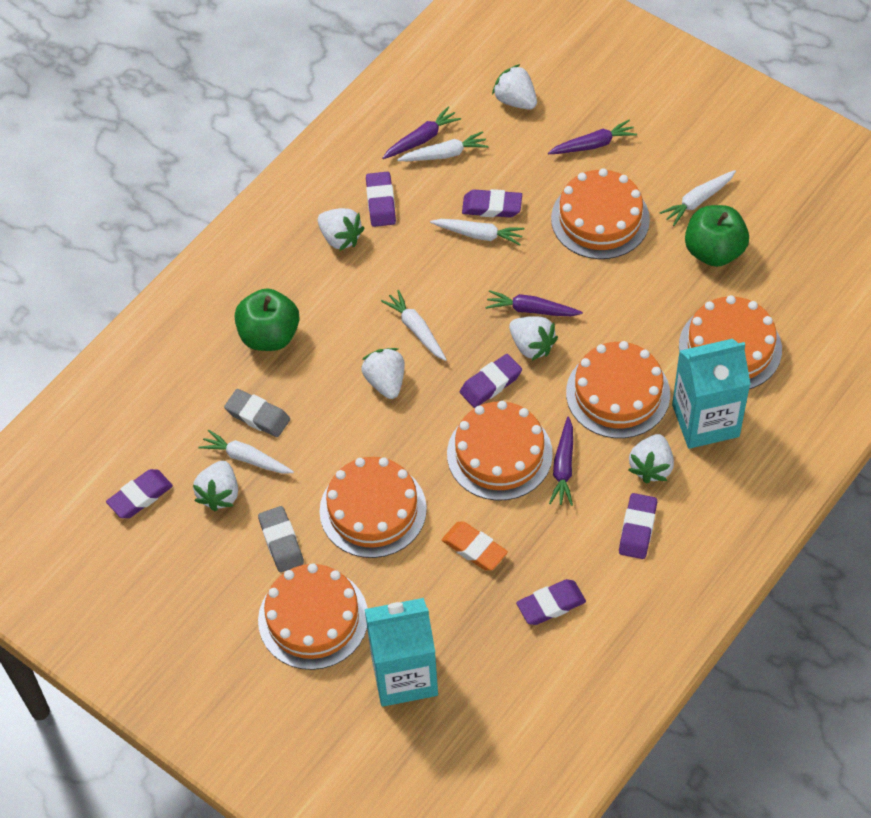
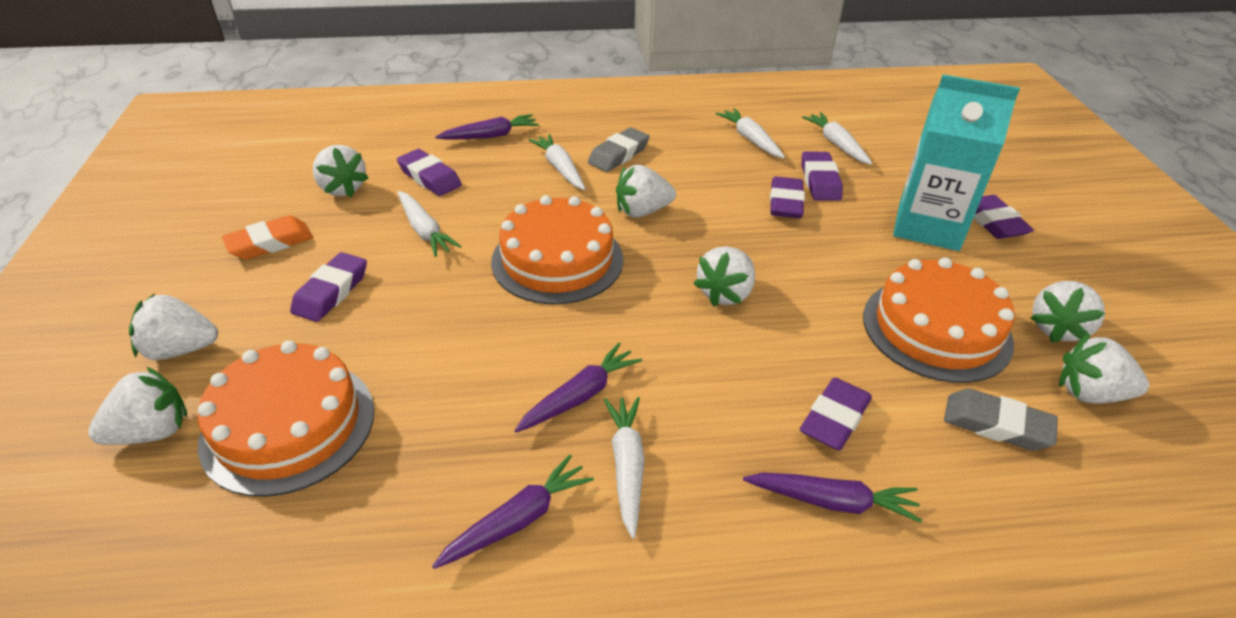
green apple: 2 -> 0
orange cake: 6 -> 3
turquoise carton: 2 -> 1
white strawberry: 6 -> 7

